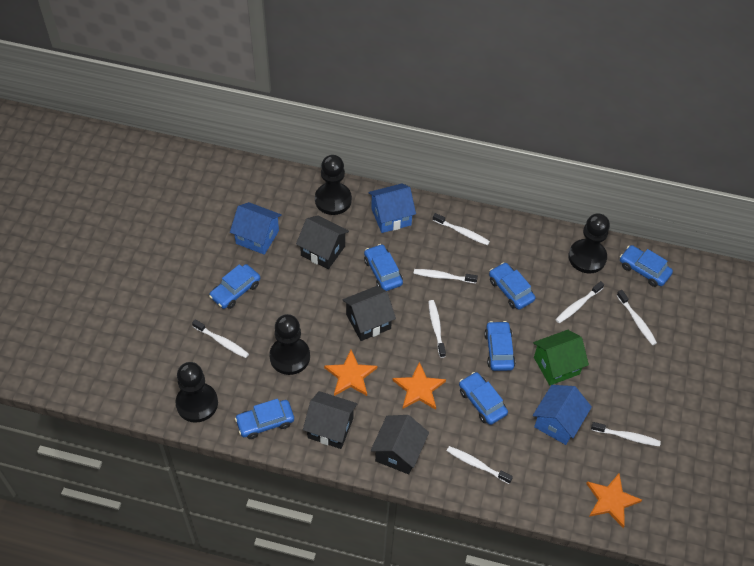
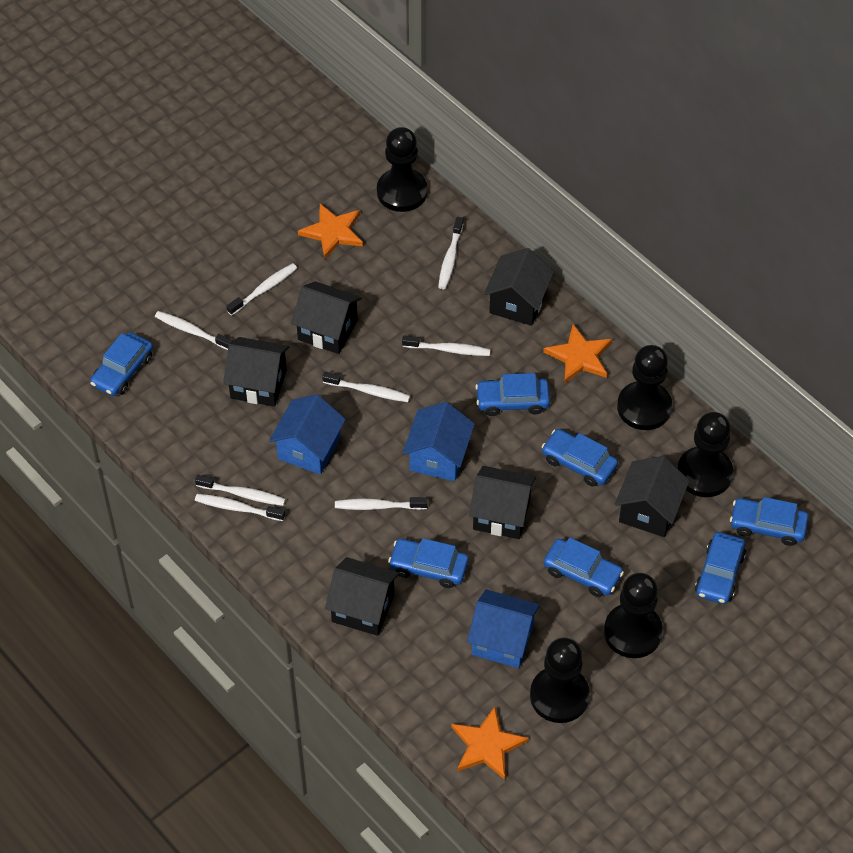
black house: 4 -> 6
black pawn: 4 -> 5
green house: 1 -> 0

